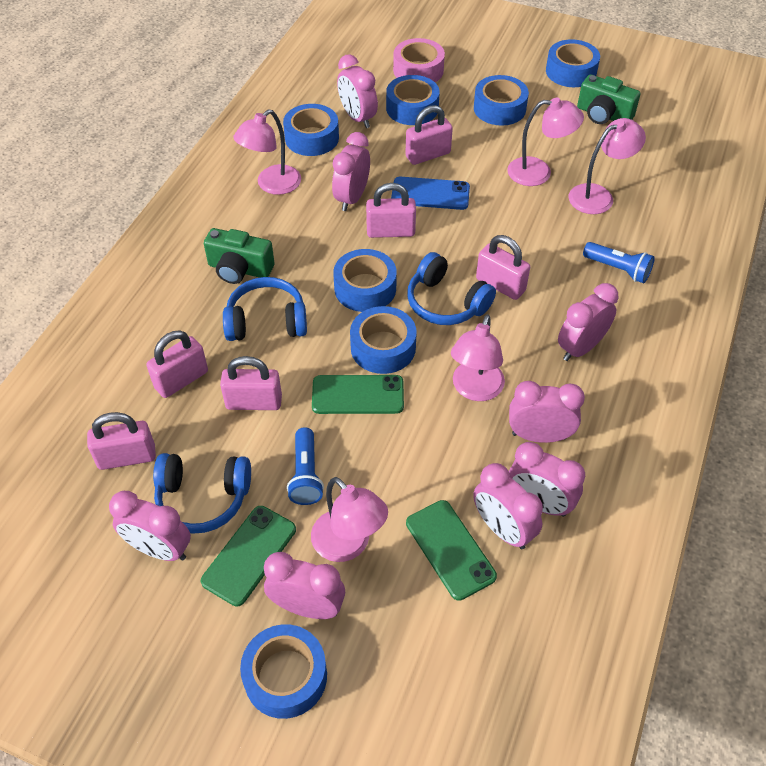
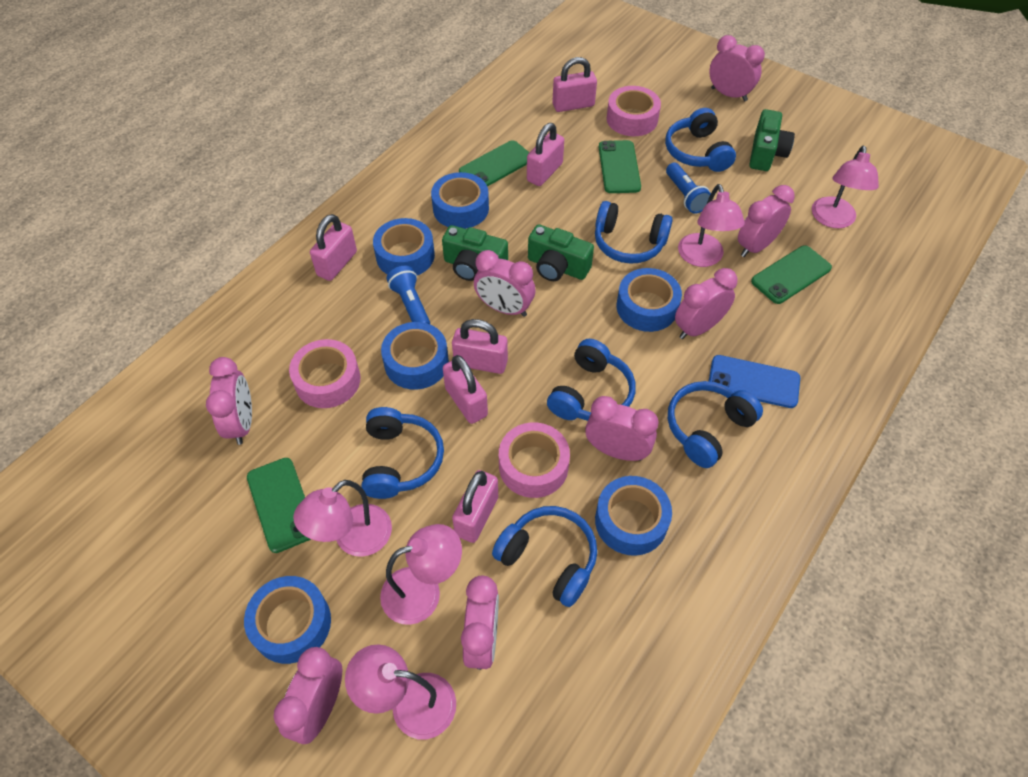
blue headphones: 3 -> 6
blue tape: 7 -> 6
green camera: 2 -> 3
green phone: 3 -> 4
pink tape: 1 -> 3

